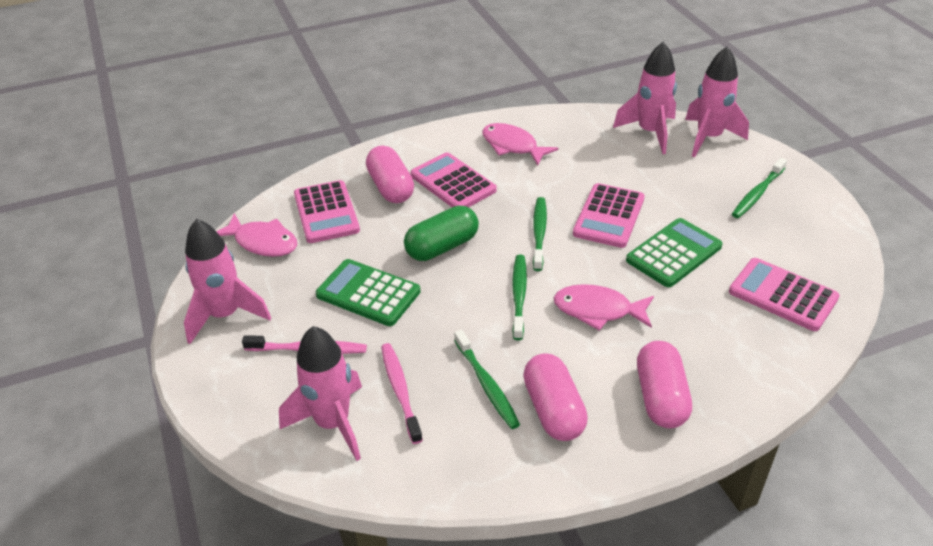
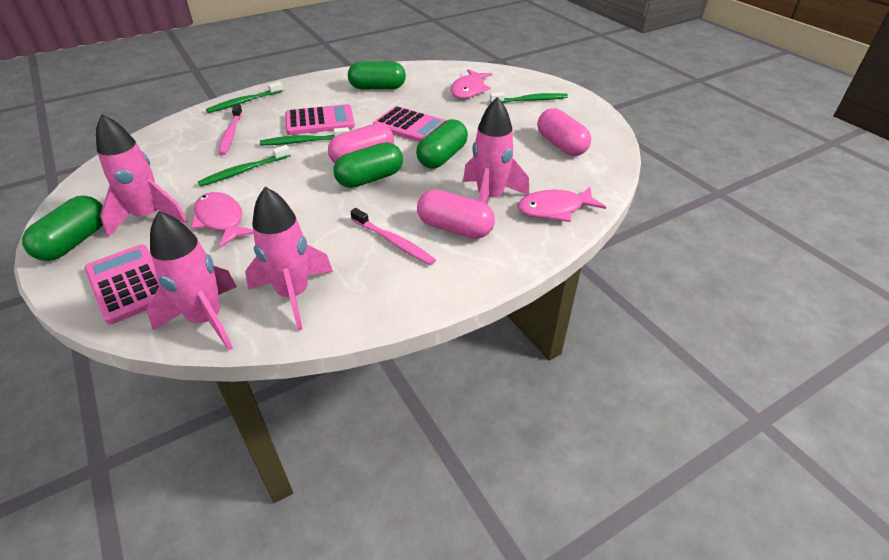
green calculator: 2 -> 0
green capsule: 1 -> 4
pink calculator: 4 -> 3

